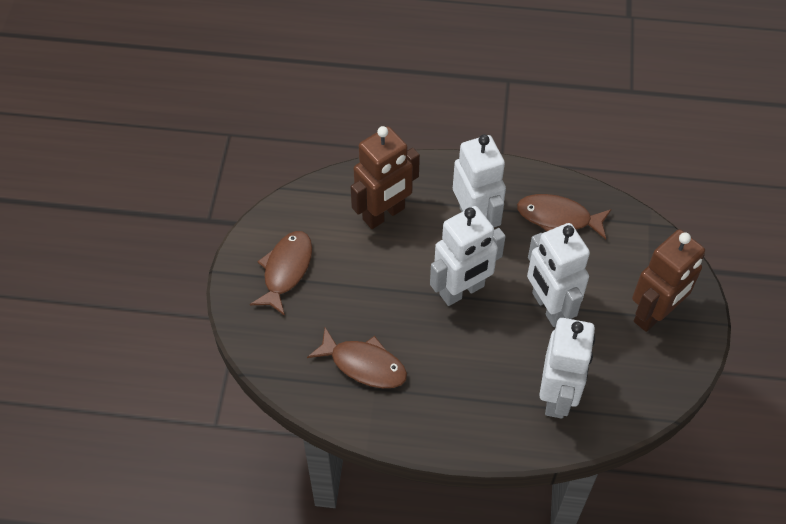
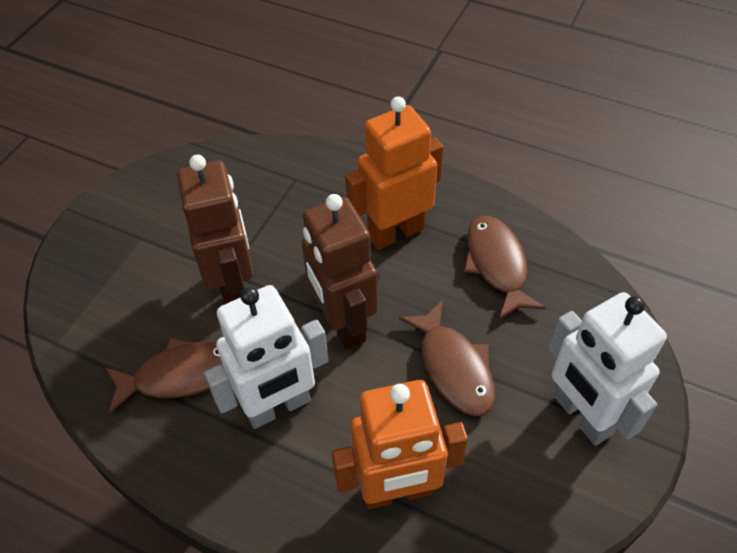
orange robot: 0 -> 2
white robot: 4 -> 2

